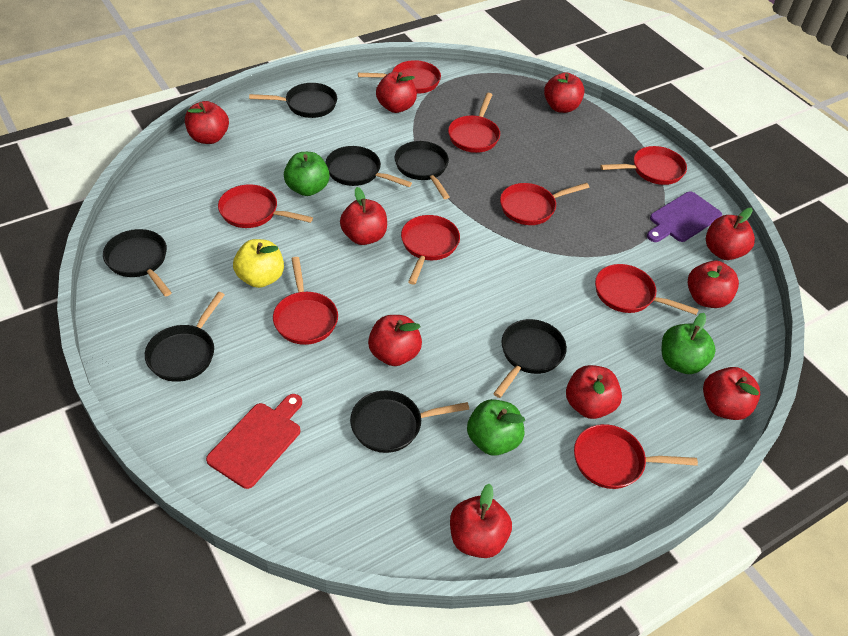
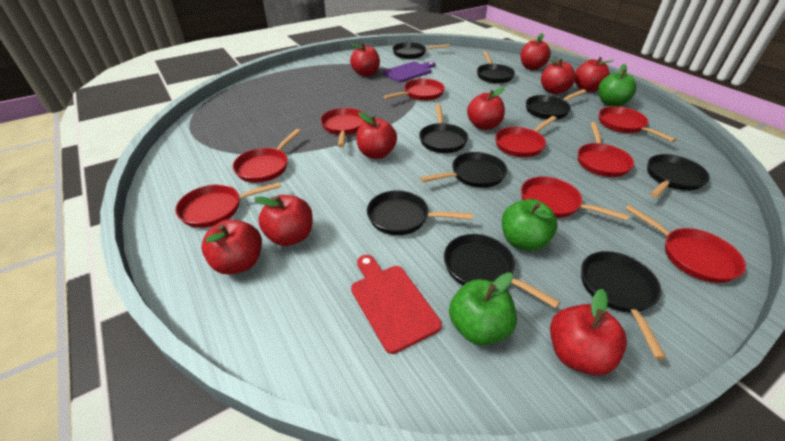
black pan: 7 -> 9
red apple: 10 -> 9
yellow apple: 1 -> 0

